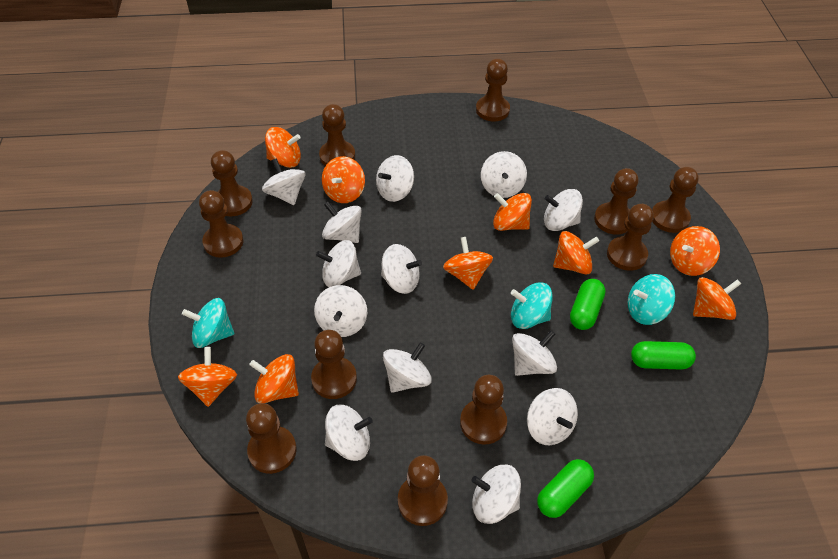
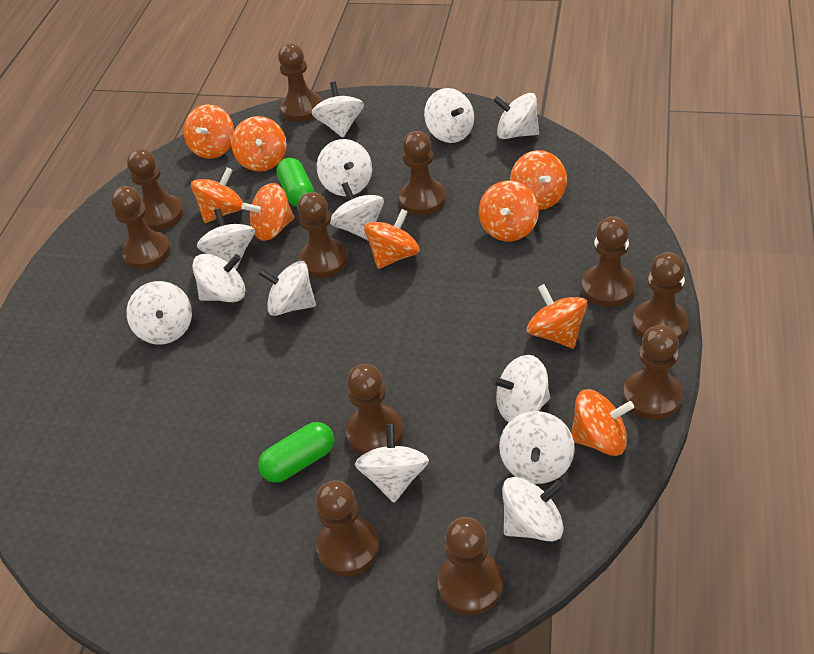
green capsule: 3 -> 2
turquoise spinning top: 3 -> 0

